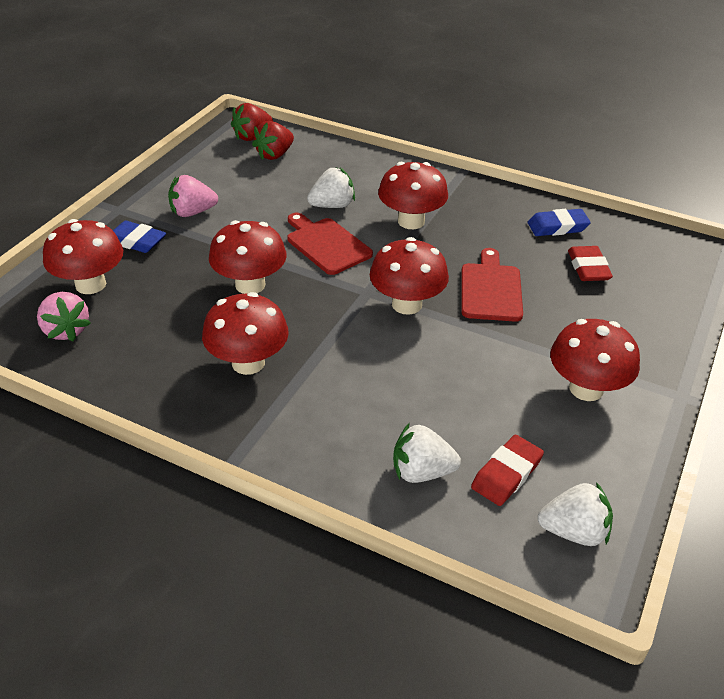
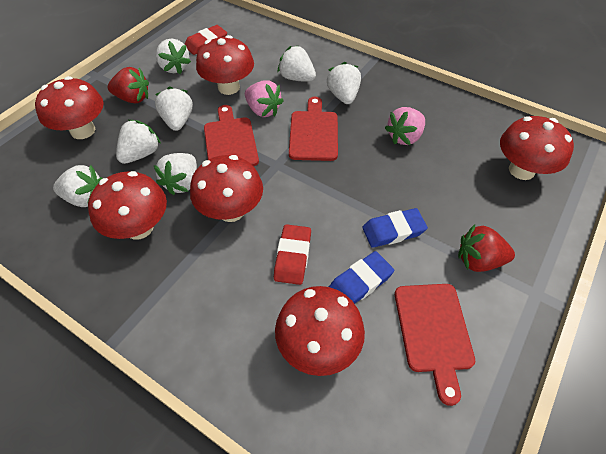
red cutting board: 2 -> 3
white strawberry: 3 -> 7

